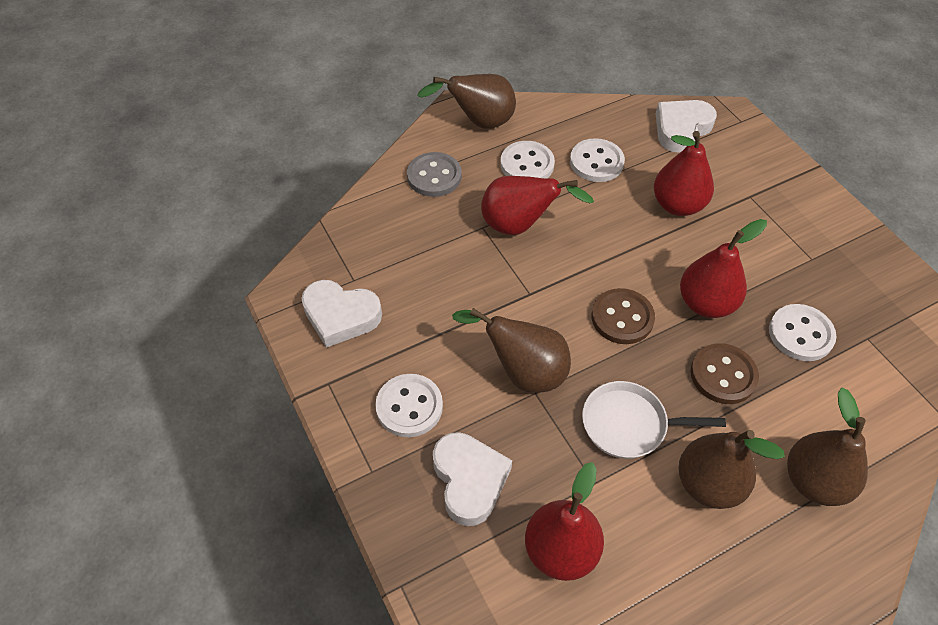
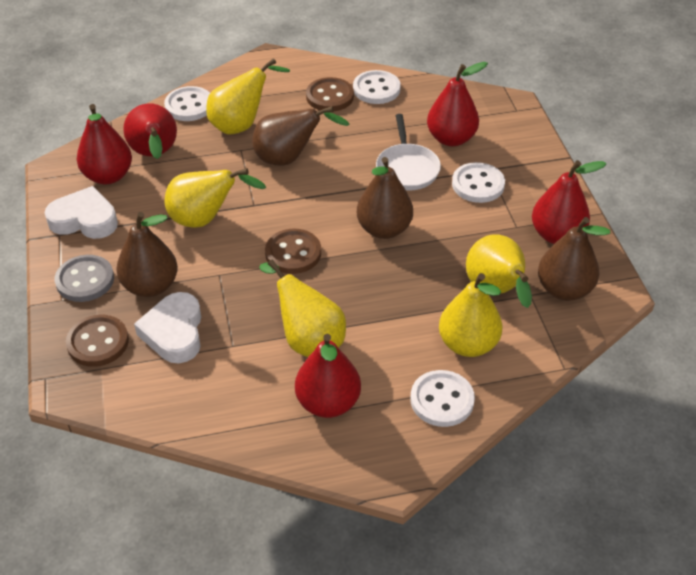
brown button: 2 -> 3
red pear: 4 -> 5
white heart: 3 -> 2
yellow pear: 0 -> 5

